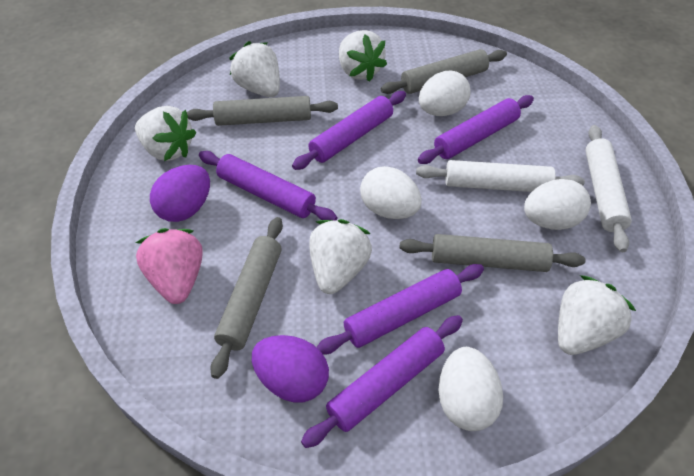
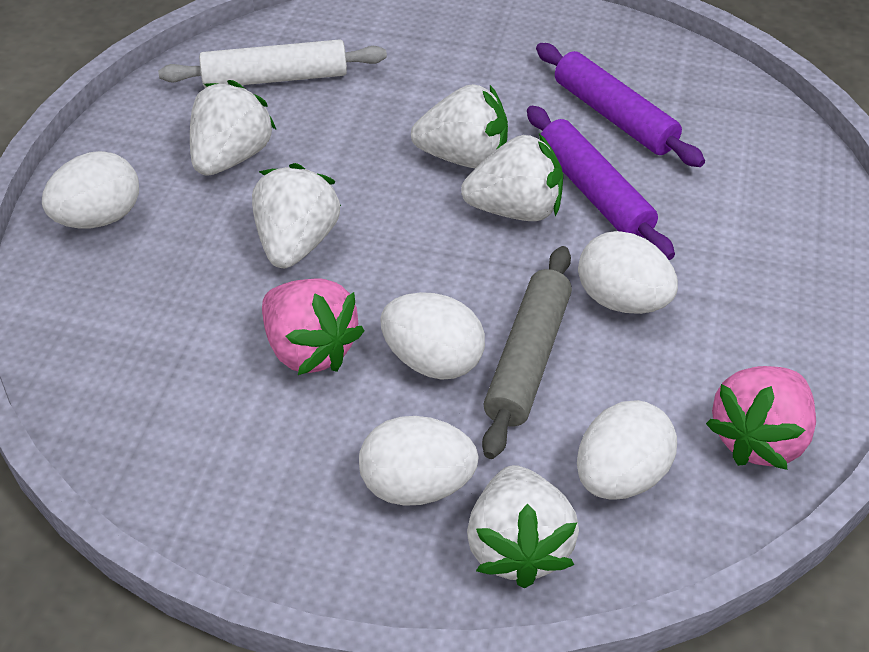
grey rolling pin: 4 -> 1
pink strawberry: 1 -> 2
purple egg: 2 -> 0
purple rolling pin: 5 -> 2
white egg: 4 -> 5
white rolling pin: 2 -> 1

